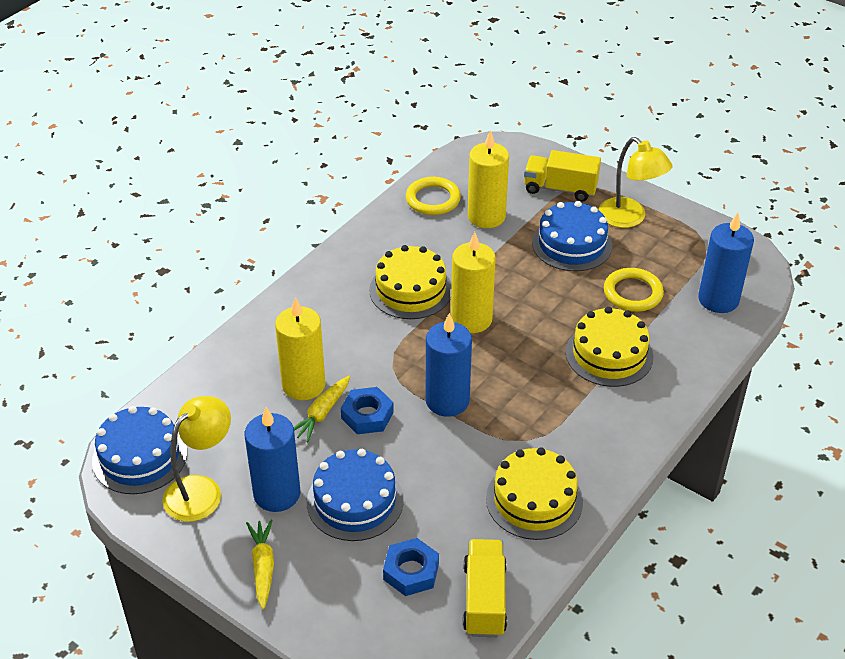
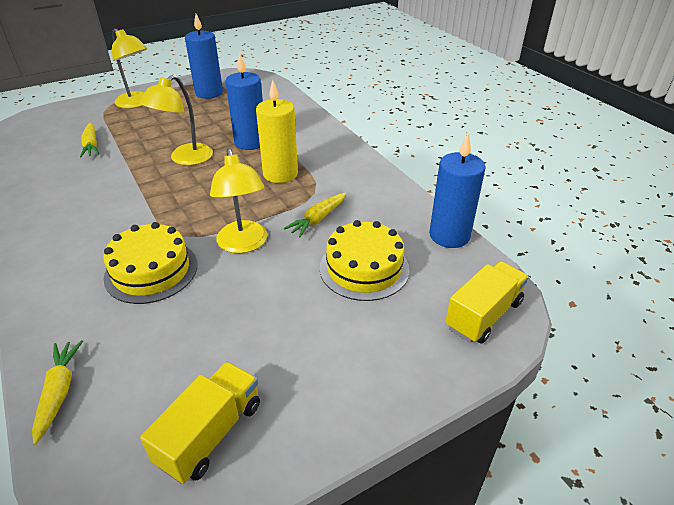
blue cake: 3 -> 0
blue nut: 2 -> 0
yellow cake: 3 -> 2
yellow candle: 3 -> 1
yellow carrot: 2 -> 3
yellow lamp: 2 -> 3
yellow ring: 2 -> 0

